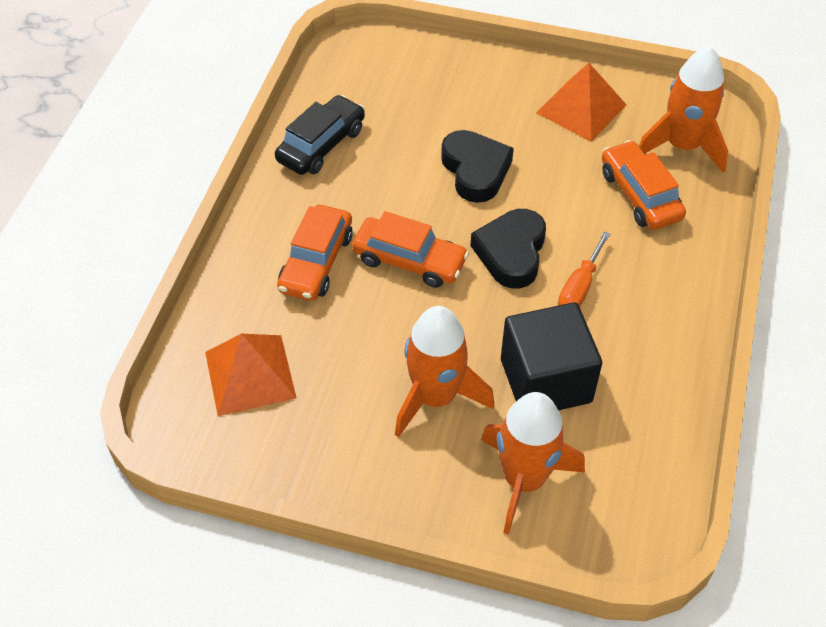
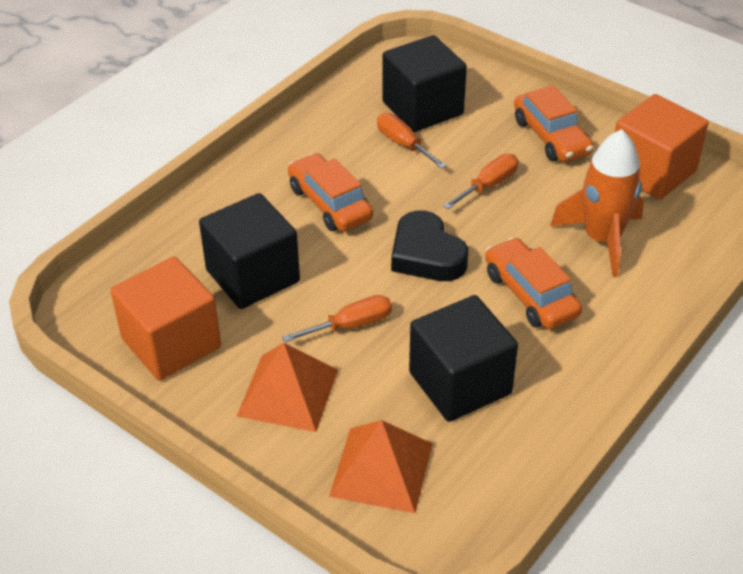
black car: 1 -> 0
black cube: 1 -> 3
black heart: 2 -> 1
orange cube: 0 -> 2
orange rocket: 3 -> 1
orange screwdriver: 1 -> 3

